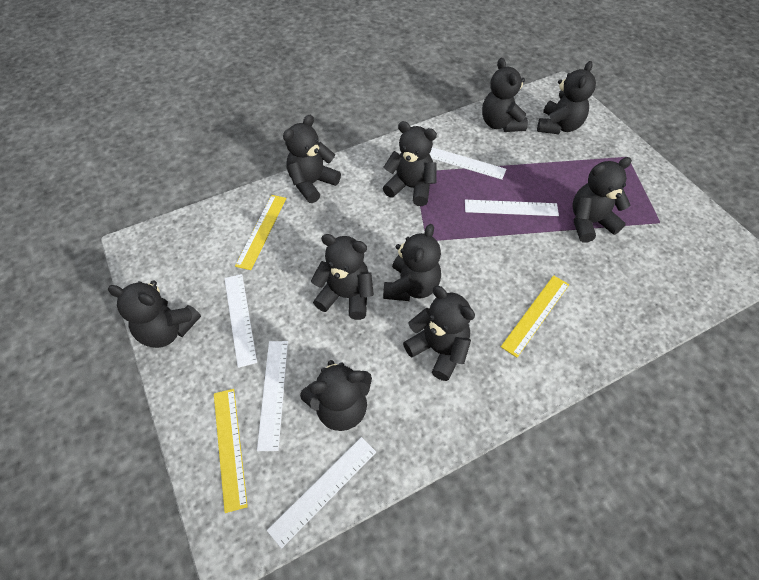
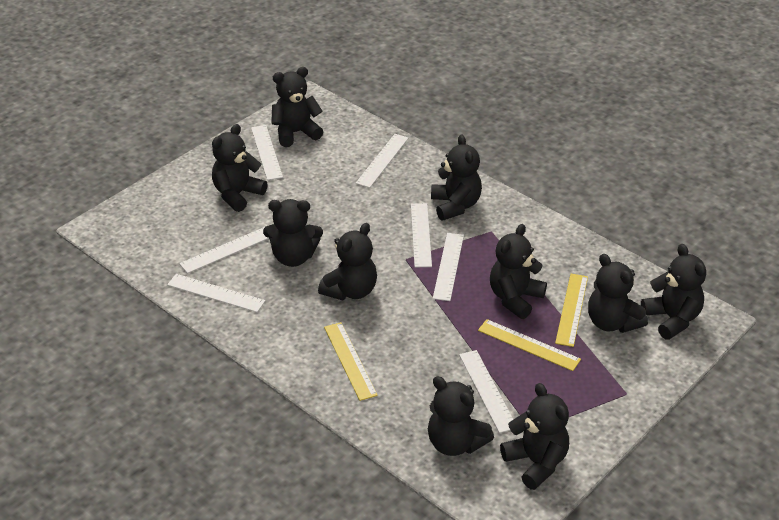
white ruler: 5 -> 7

